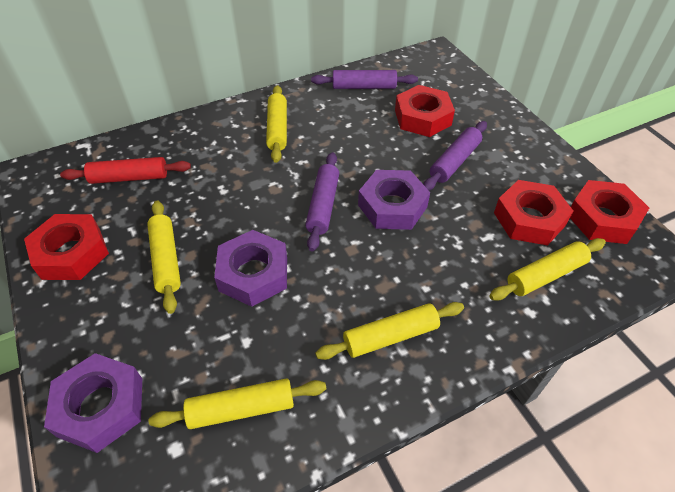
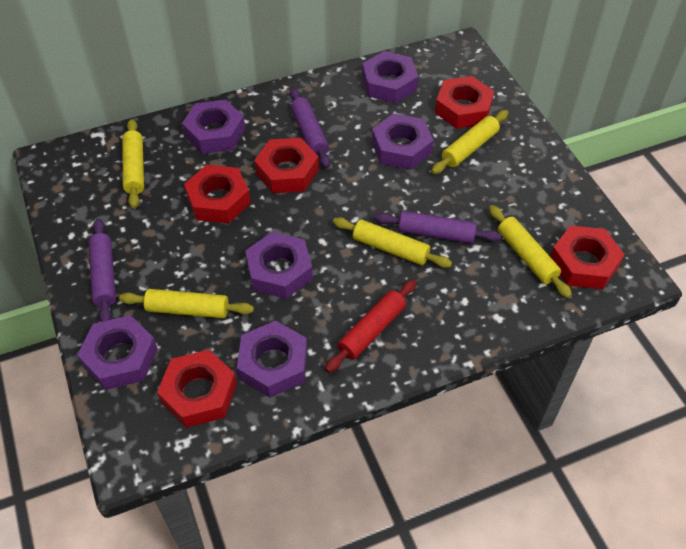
purple nut: 3 -> 6
red nut: 4 -> 5

